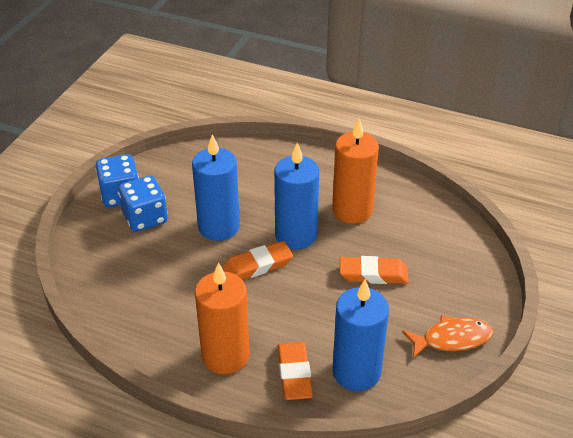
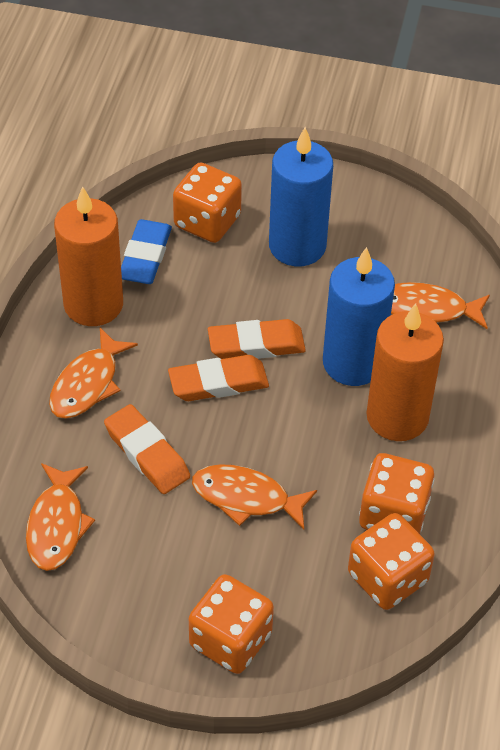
blue candle: 3 -> 2
blue dice: 2 -> 0
blue eraser: 0 -> 1
orange dice: 0 -> 4
orange fish: 1 -> 4

